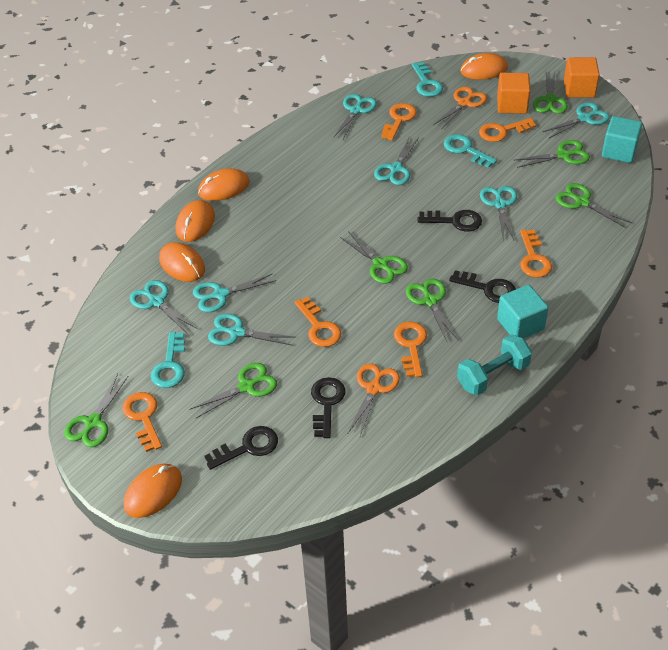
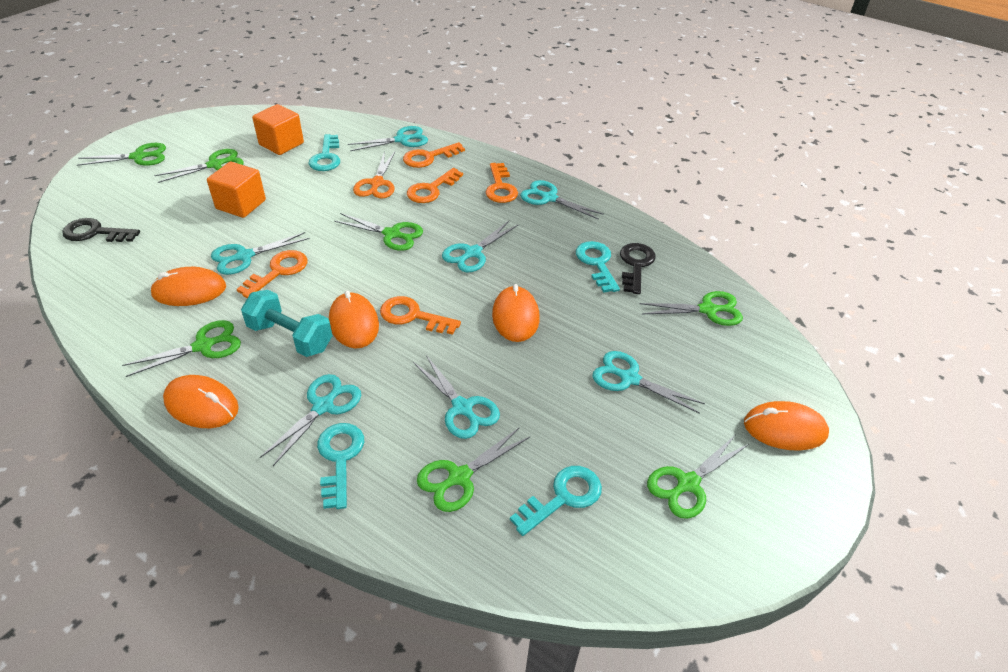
black key: 4 -> 2
orange key: 6 -> 5
orange scissors: 2 -> 1
turquoise cube: 2 -> 0
turquoise key: 3 -> 4

